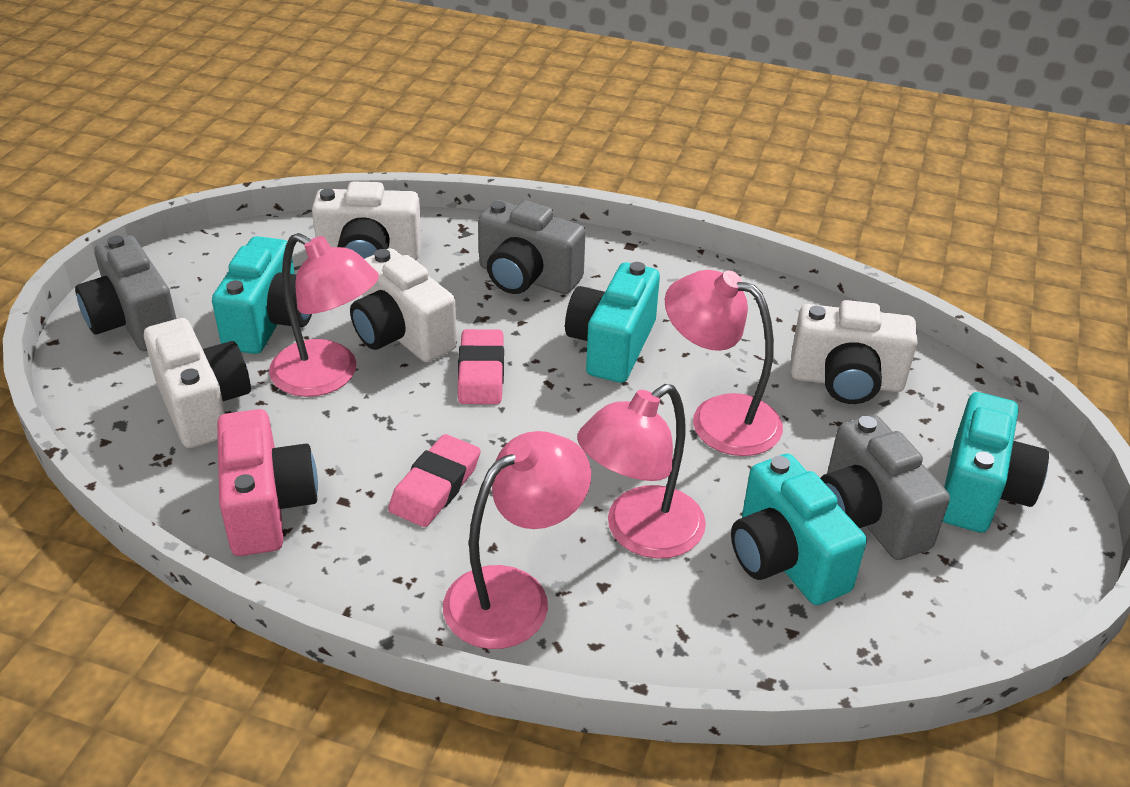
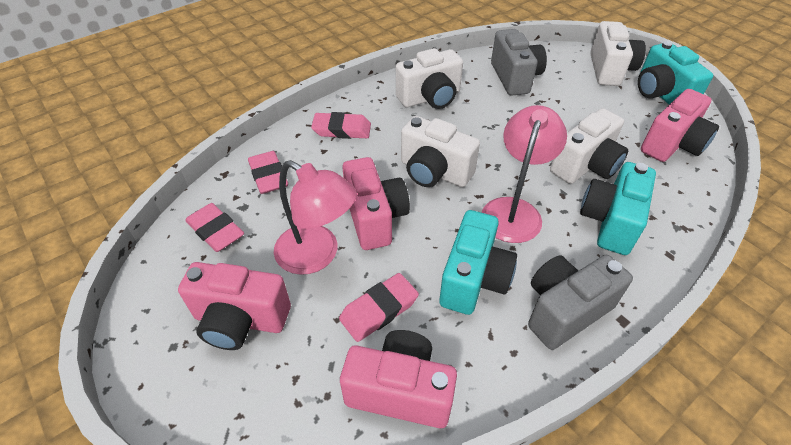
grey camera: 3 -> 2
pink camera: 1 -> 4
pink eraser: 2 -> 4
pink lamp: 4 -> 2
turquoise camera: 4 -> 3

